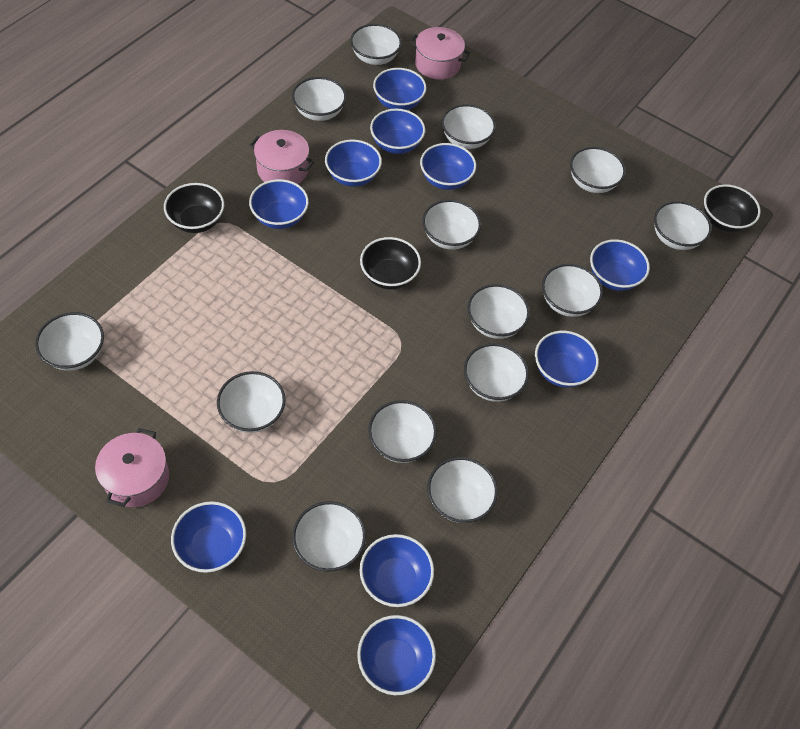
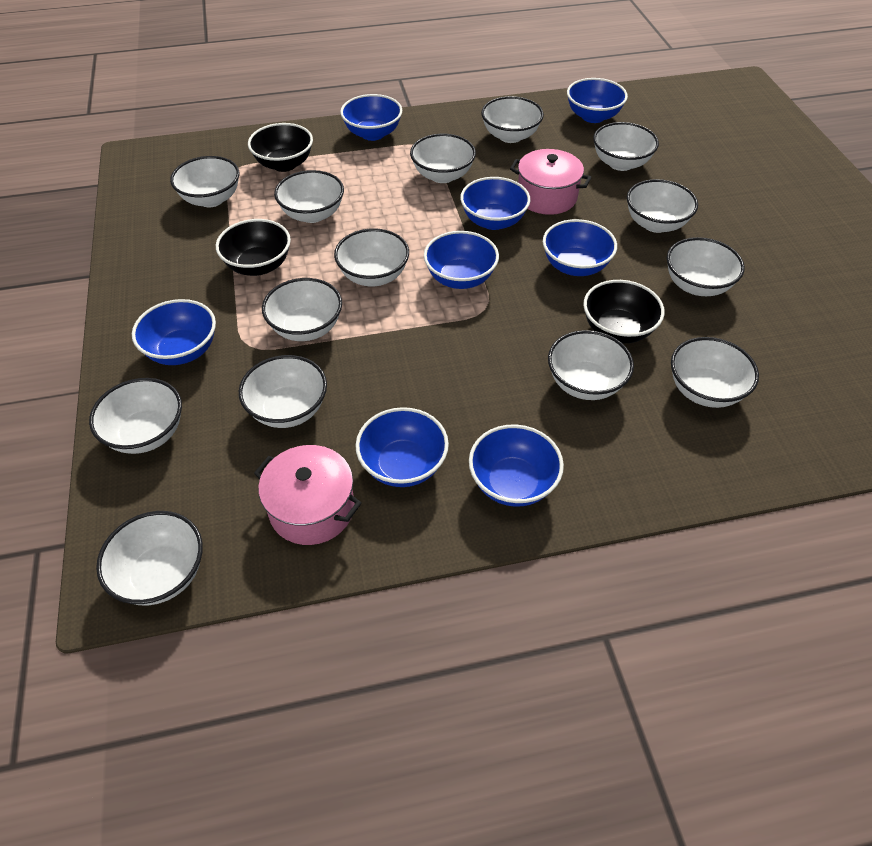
blue bowl: 10 -> 8
pink pot: 3 -> 2

